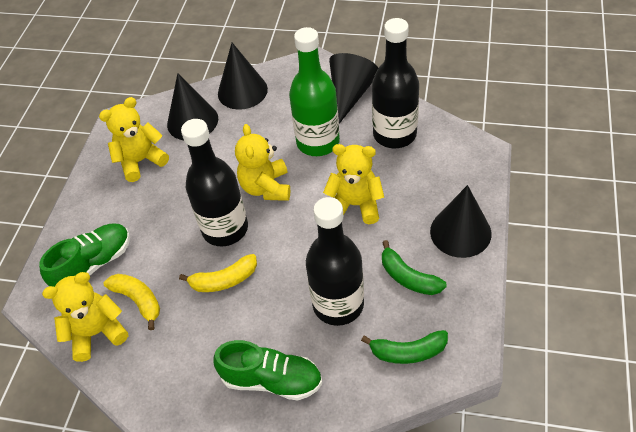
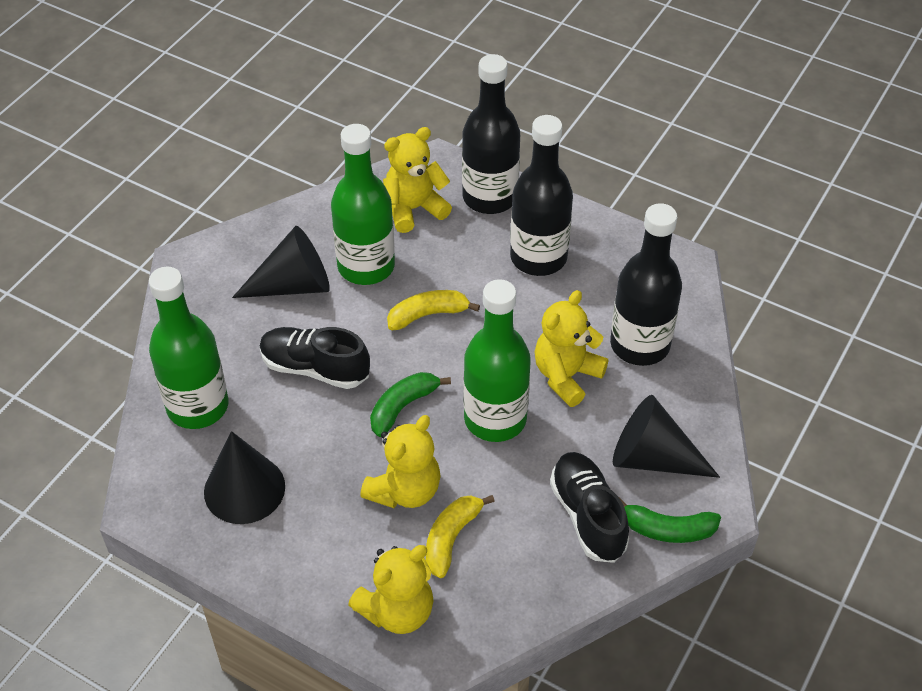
black cone: 4 -> 3
black shoe: 0 -> 2
green bottle: 1 -> 3
green shoe: 2 -> 0

